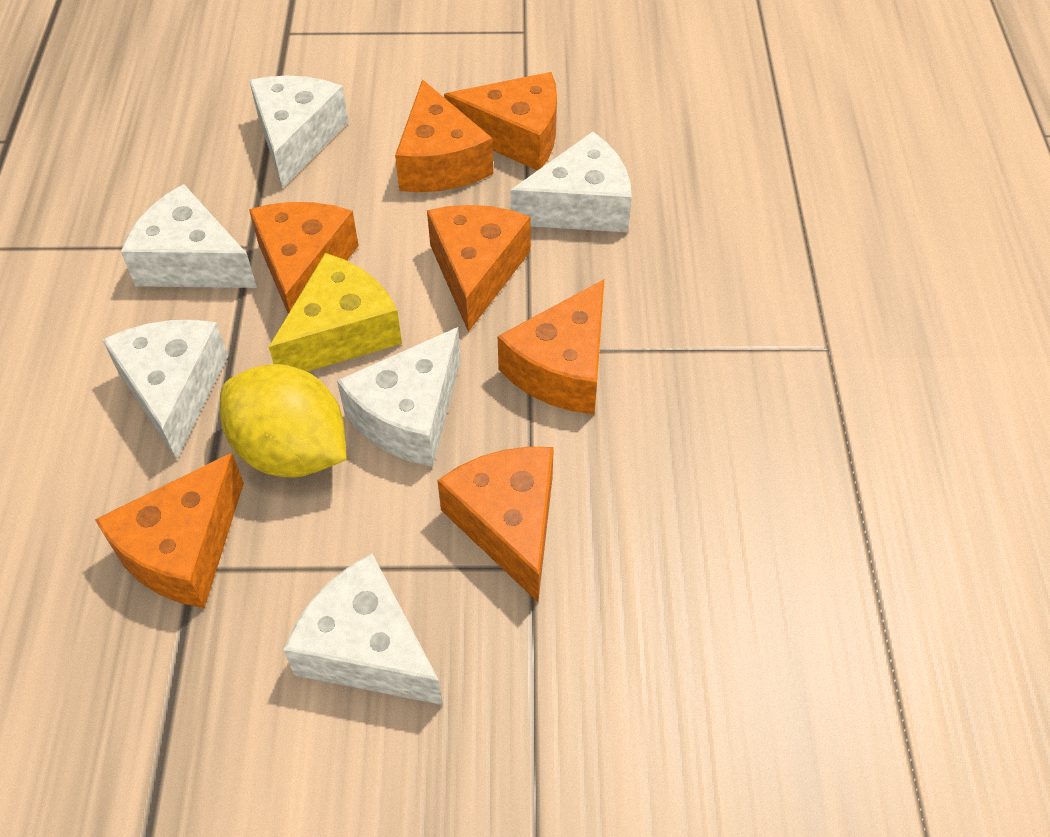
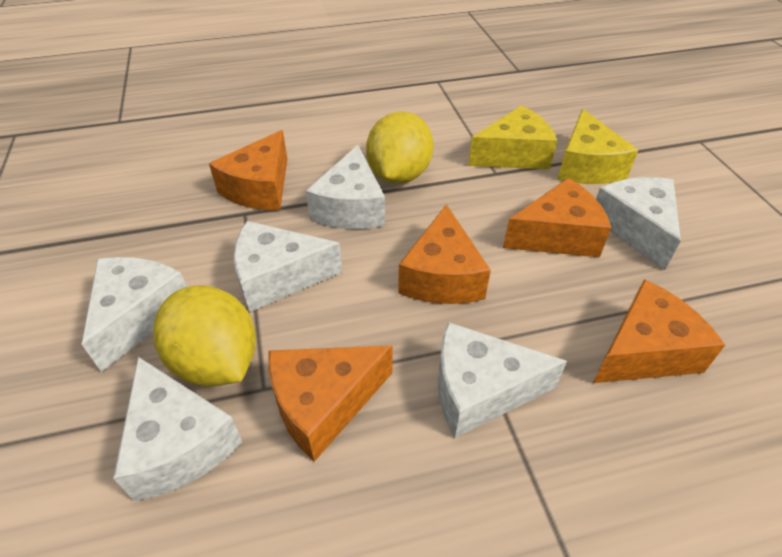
orange cheese: 7 -> 5
yellow cheese: 1 -> 2
yellow lemon: 1 -> 2

